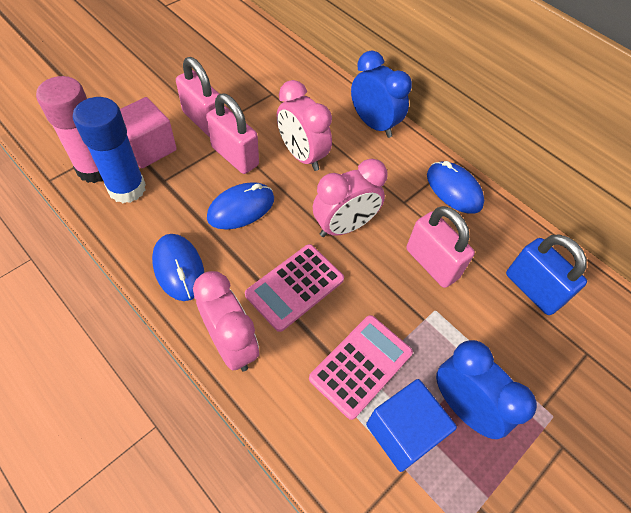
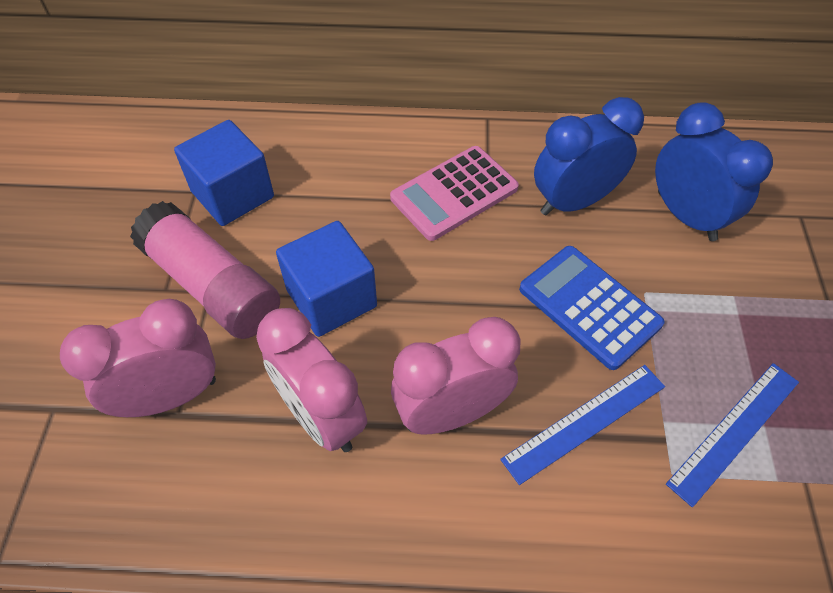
blue calculator: 0 -> 1
blue cube: 1 -> 2
blue glue stick: 1 -> 0
blue mouse: 3 -> 0
blue padlock: 1 -> 0
blue ruler: 0 -> 2
pink calculator: 2 -> 1
pink cube: 1 -> 0
pink padlock: 3 -> 0

